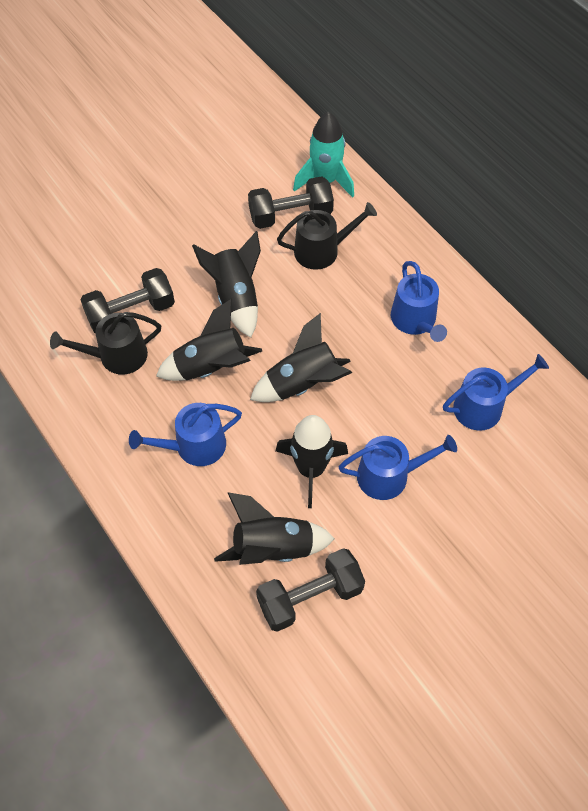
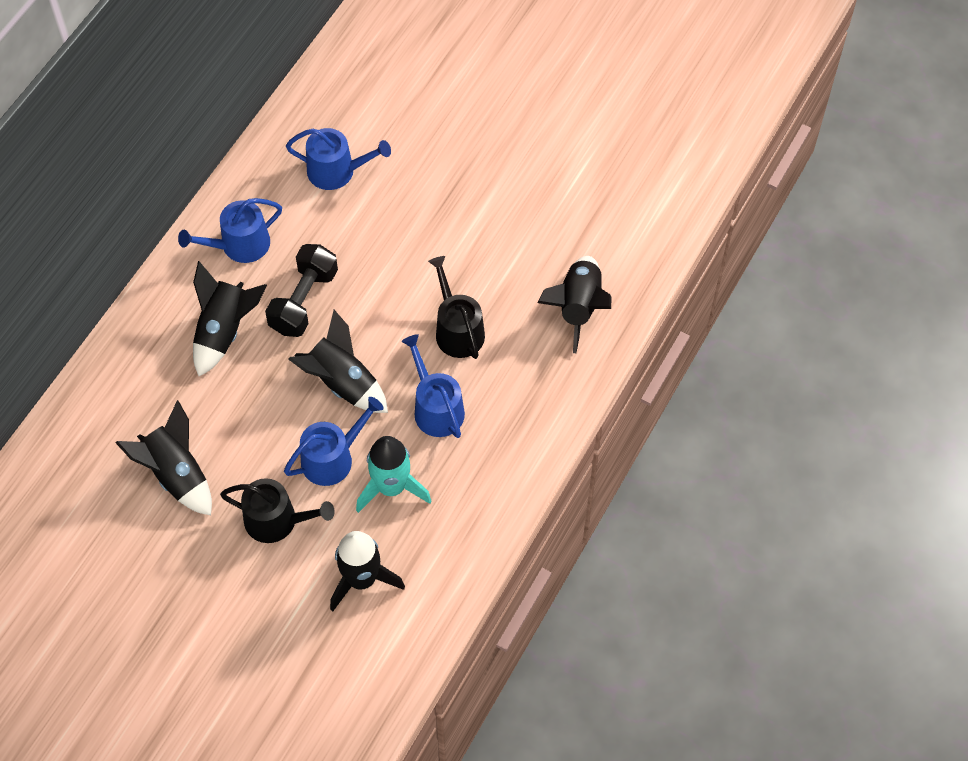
black dumbbell: 3 -> 1

